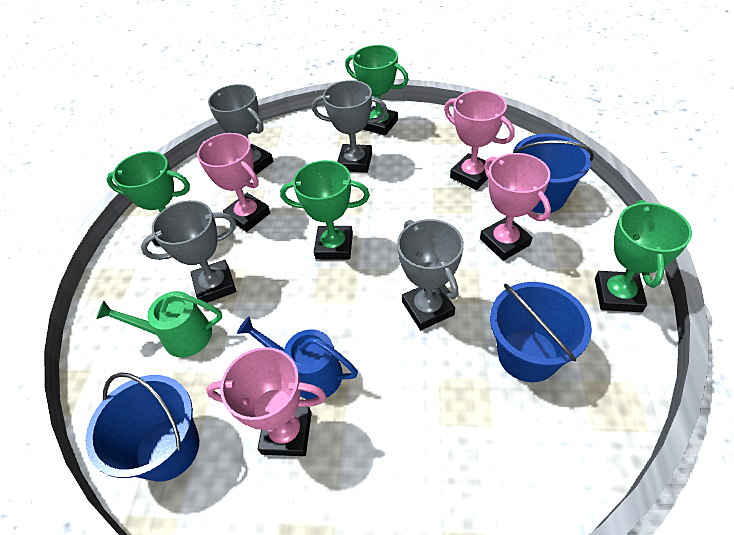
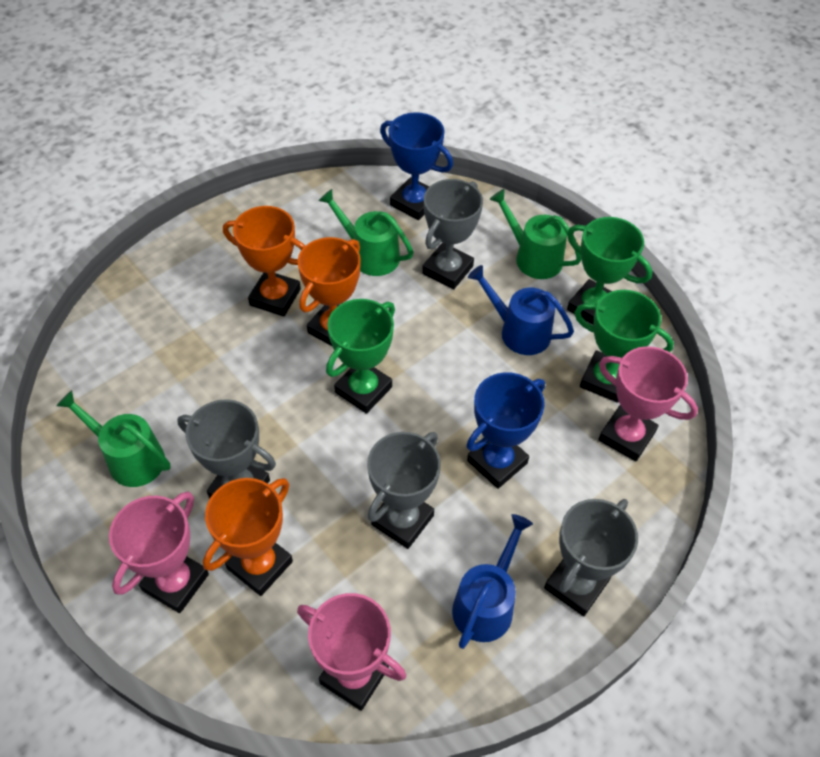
blue bucket: 3 -> 0
blue trophy: 0 -> 2
blue watering can: 1 -> 2
green trophy: 4 -> 3
green watering can: 1 -> 3
orange trophy: 0 -> 3
pink trophy: 4 -> 3

